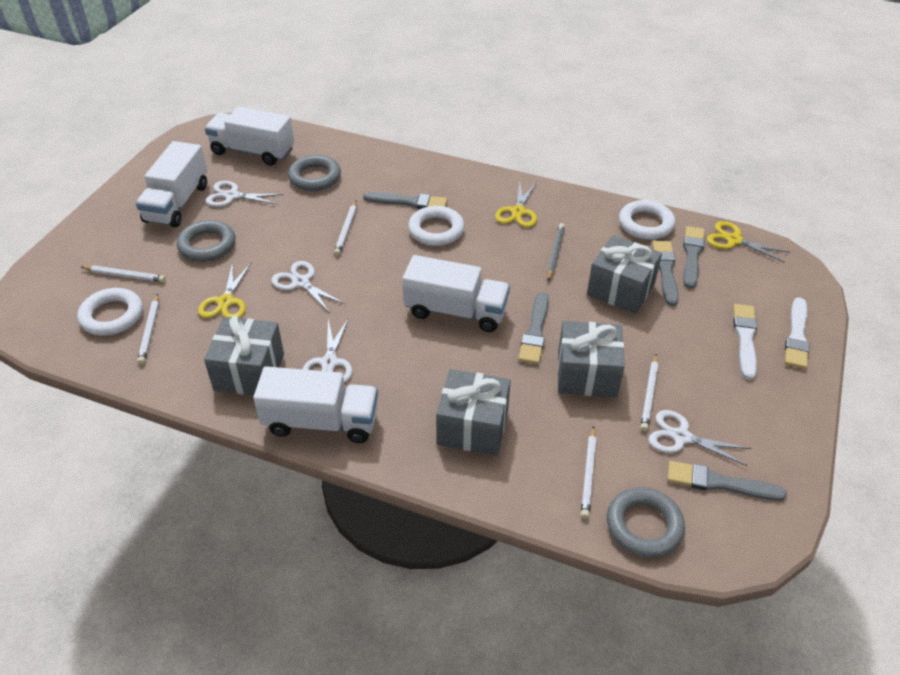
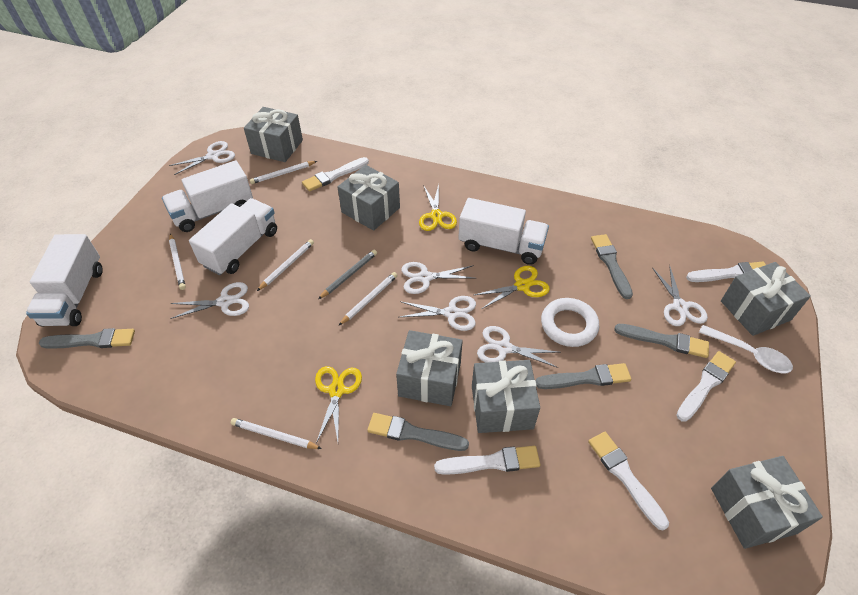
grey gift: 4 -> 6
grey ring: 3 -> 0
white brush: 2 -> 5
white ring: 3 -> 1
white scissors: 4 -> 6
white spoon: 0 -> 1

